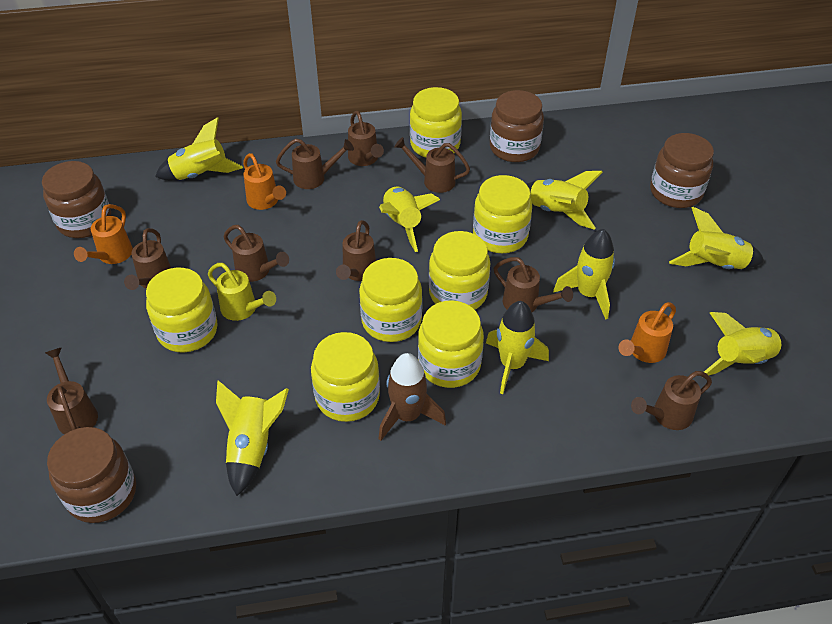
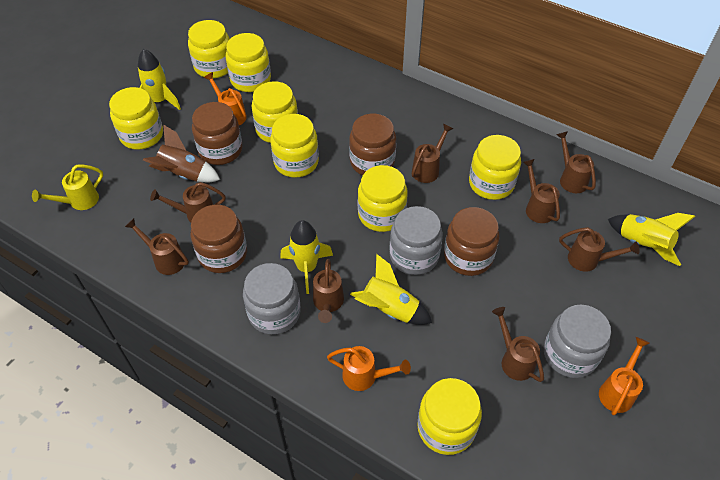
brown watering can: 9 -> 8
grey jar: 0 -> 3
yellow jar: 7 -> 8
yellow rocket: 8 -> 4

